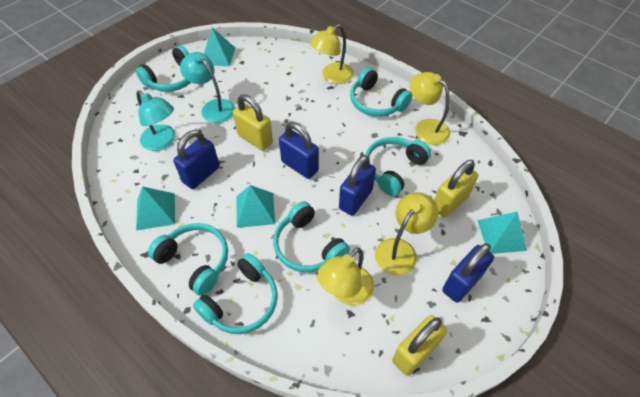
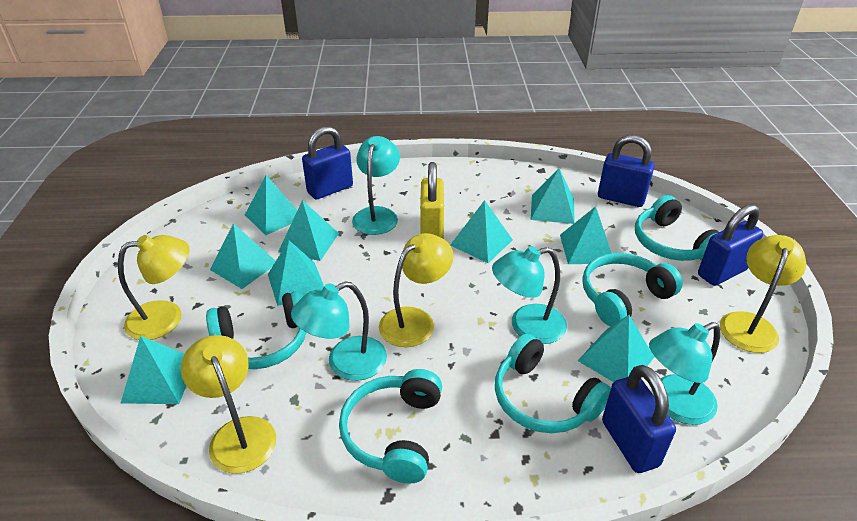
turquoise headphones: 6 -> 5
turquoise lamp: 2 -> 4
turquoise pyramid: 4 -> 9
yellow padlock: 3 -> 1

